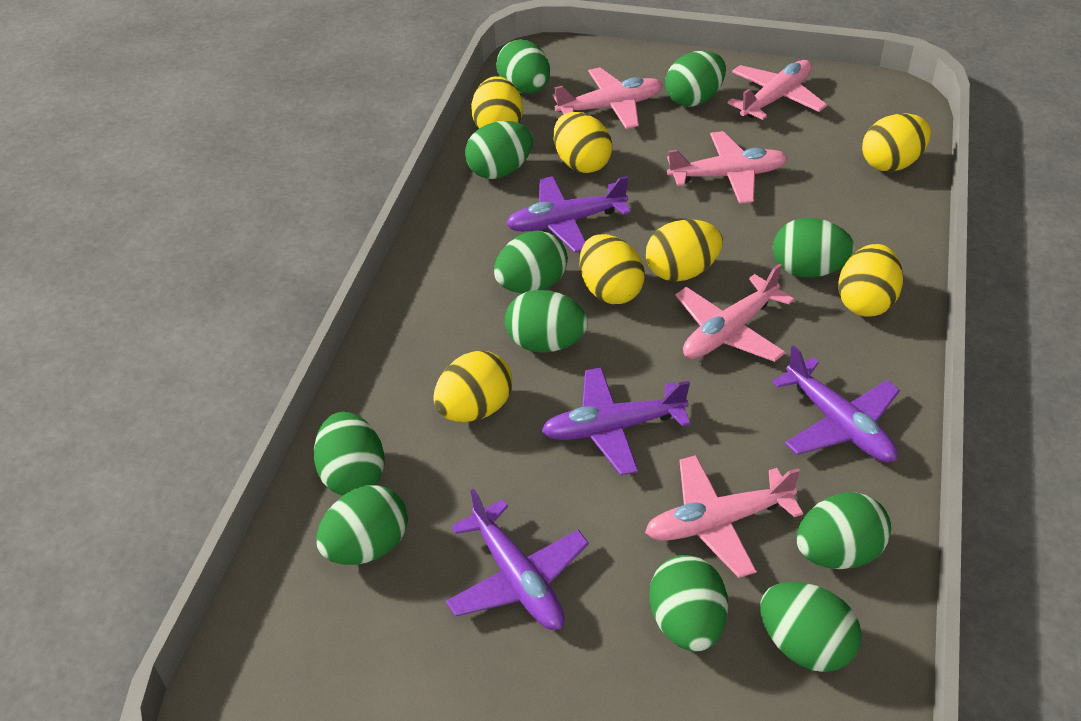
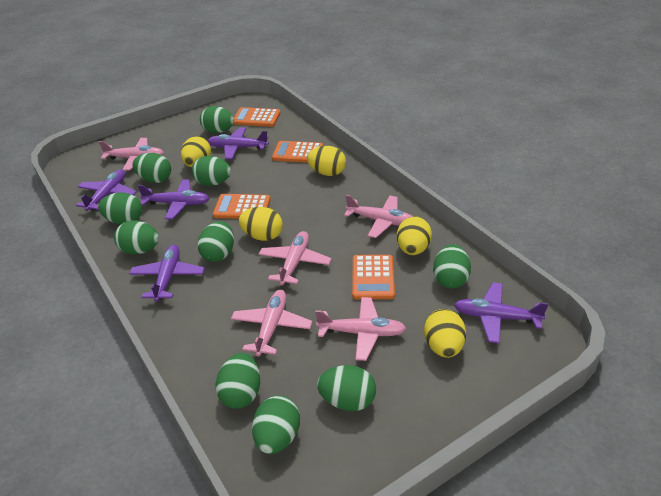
green egg: 11 -> 10
orange calculator: 0 -> 4
purple plane: 4 -> 5
yellow egg: 7 -> 5

